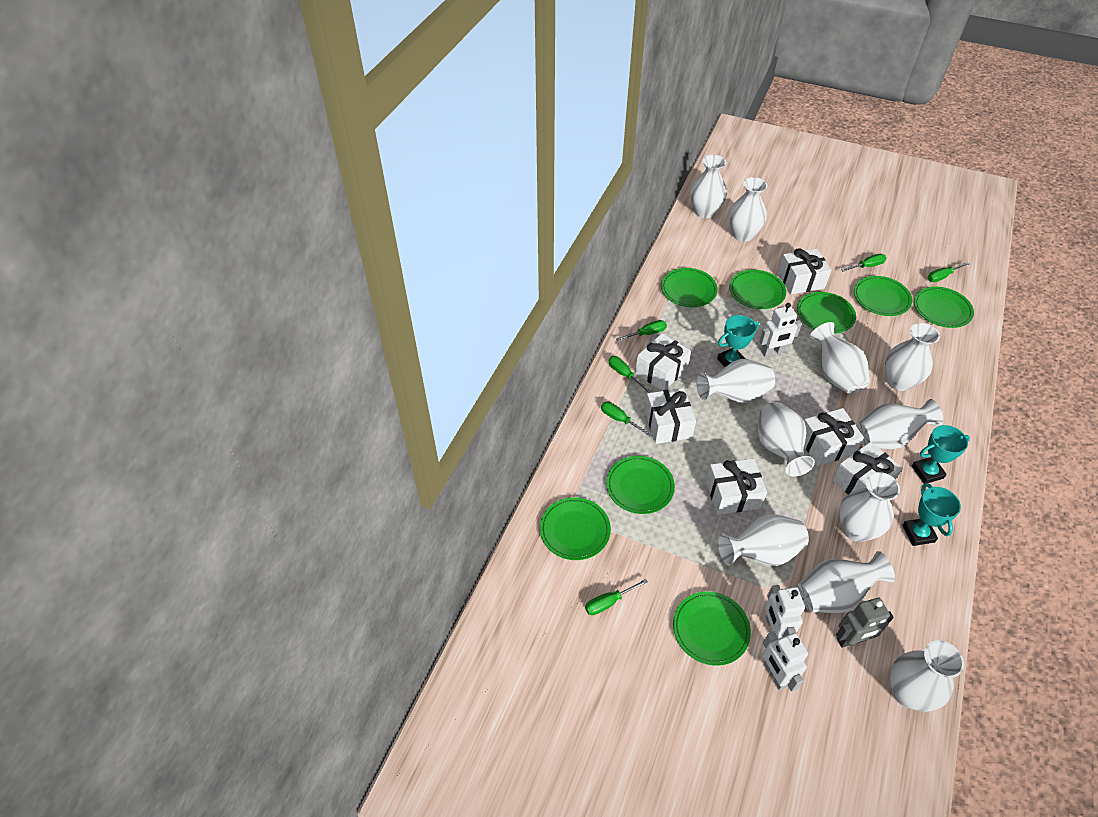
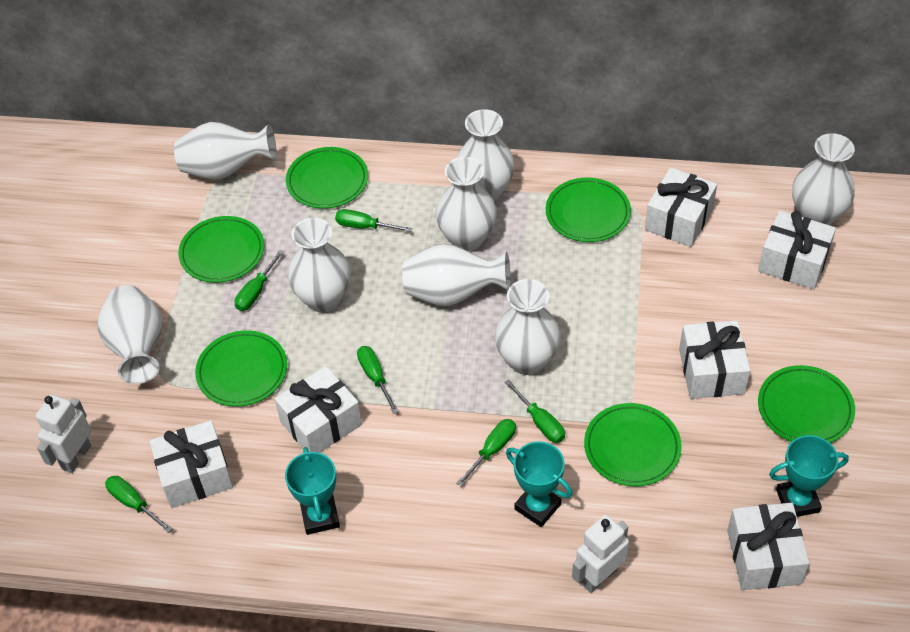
green plate: 8 -> 6
grey robot: 1 -> 0
white robot: 3 -> 2
white vase: 11 -> 8

